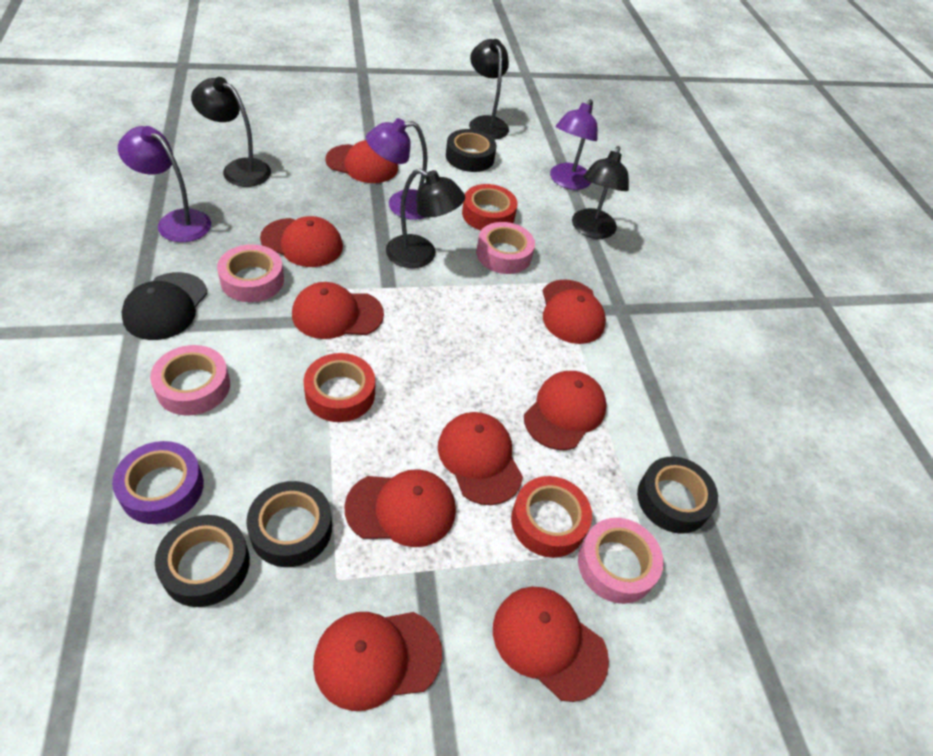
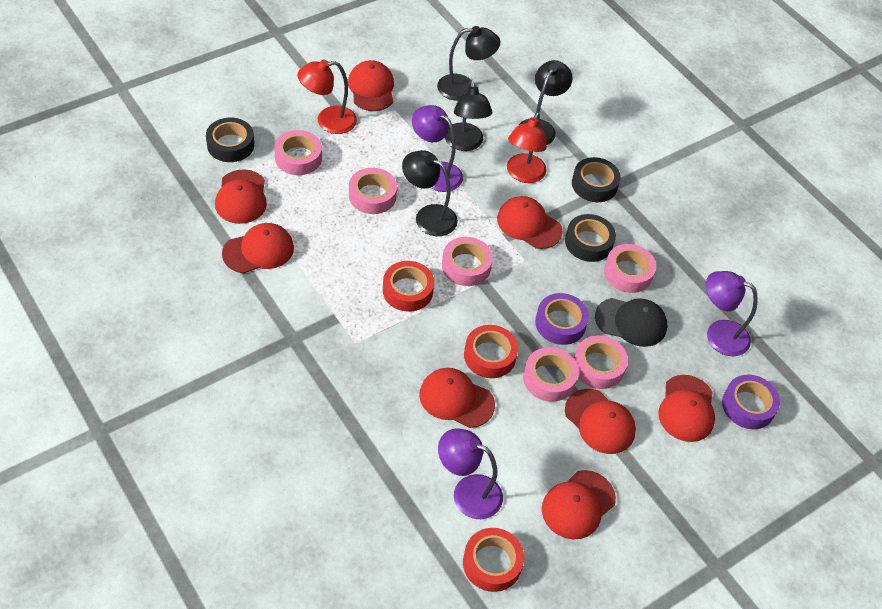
black tape: 4 -> 3
pink tape: 4 -> 6
purple tape: 1 -> 2
red cap: 9 -> 8
red lamp: 0 -> 2

